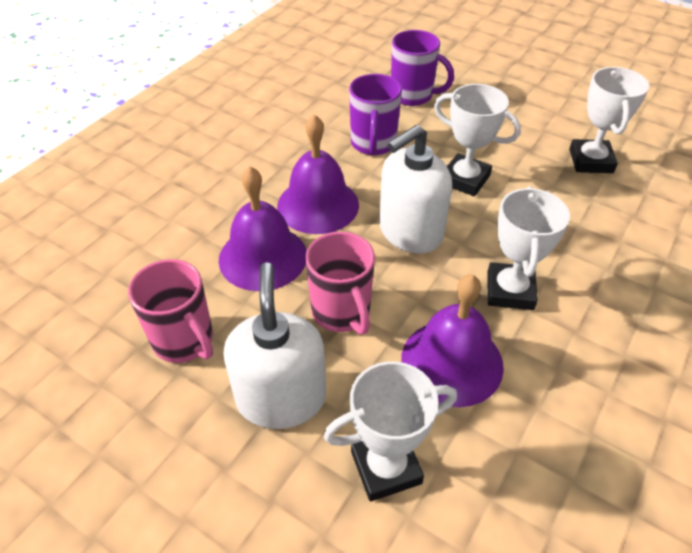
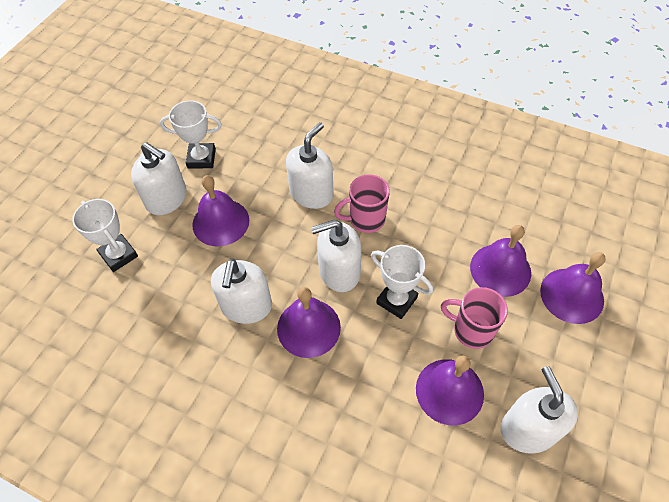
purple bell: 3 -> 5
purple mug: 2 -> 0
white soap dispenser: 2 -> 5
white trophy: 4 -> 3

